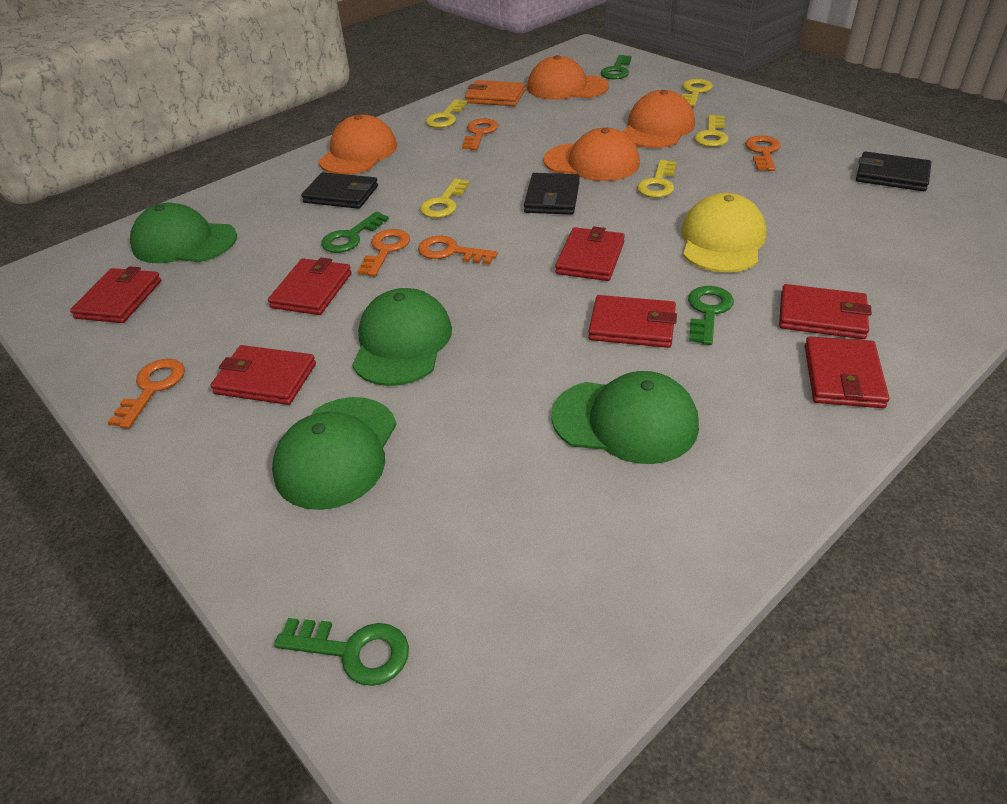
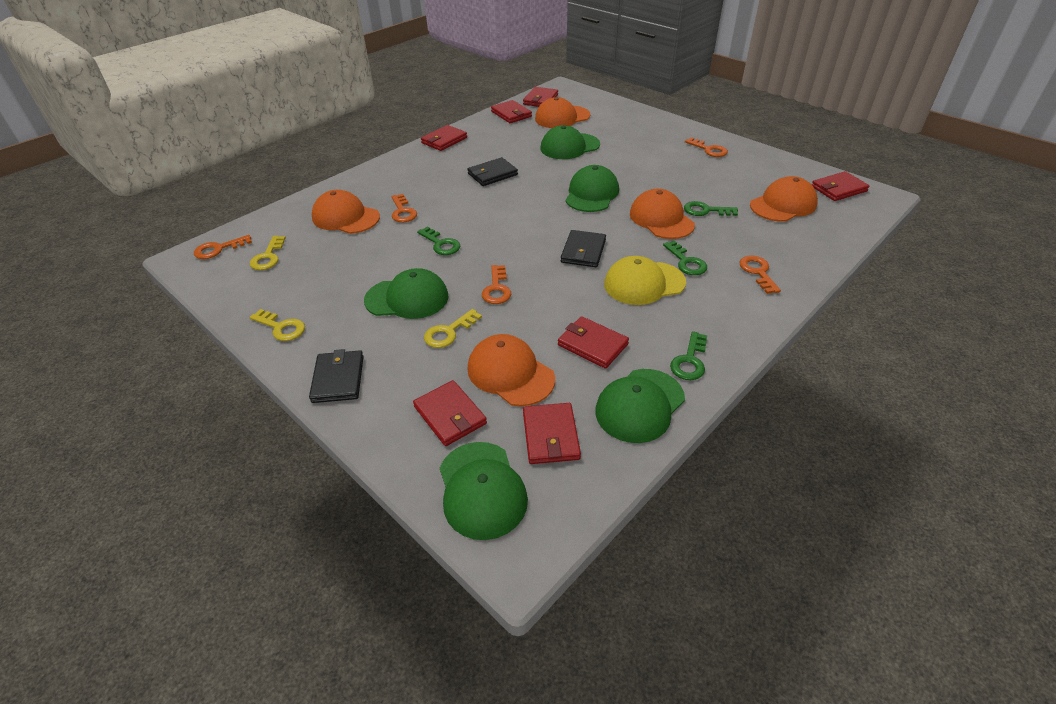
green cap: 4 -> 5
orange cap: 4 -> 5
orange wallet: 1 -> 0
yellow key: 5 -> 3

